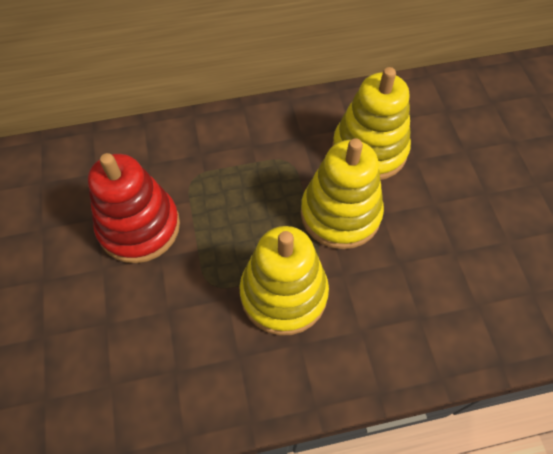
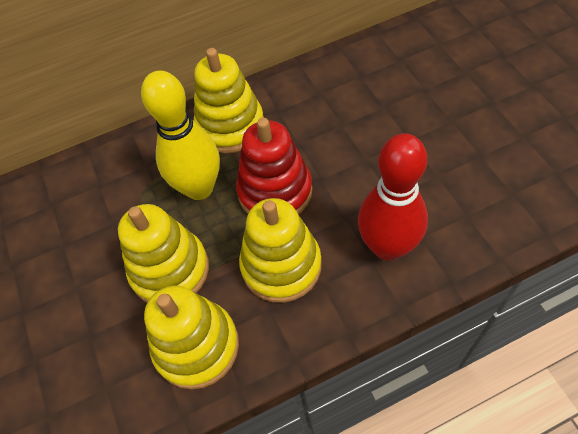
red bowling pin: 0 -> 1
yellow bowling pin: 0 -> 1
yellow stacking toy: 3 -> 4

